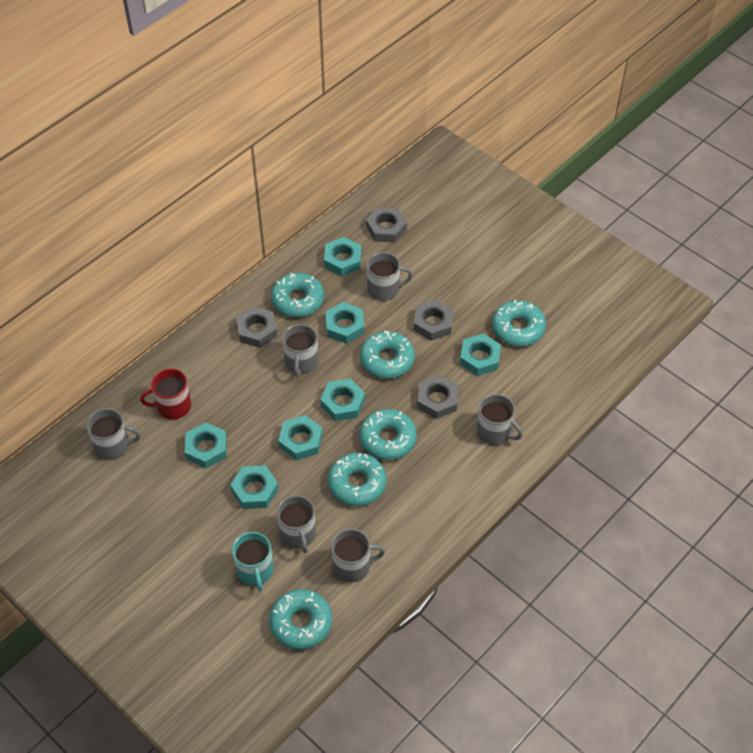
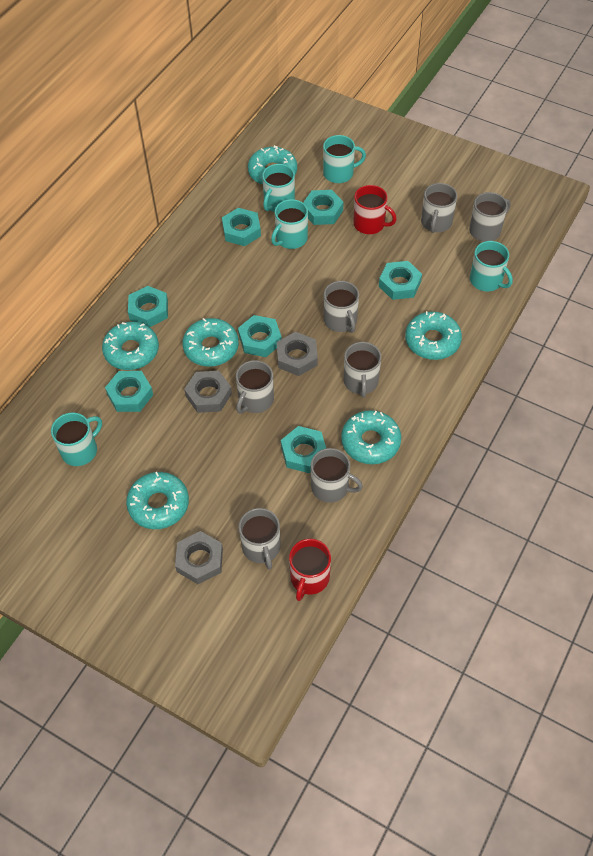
grey mug: 6 -> 7
grey nut: 4 -> 3
red mug: 1 -> 2
turquoise mug: 1 -> 5

